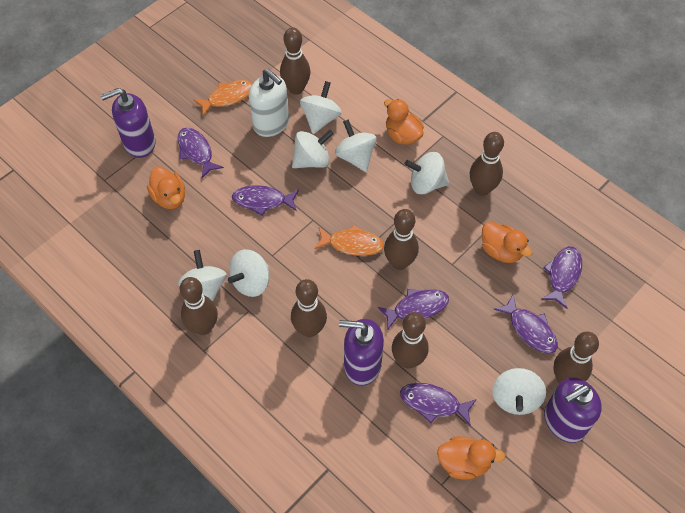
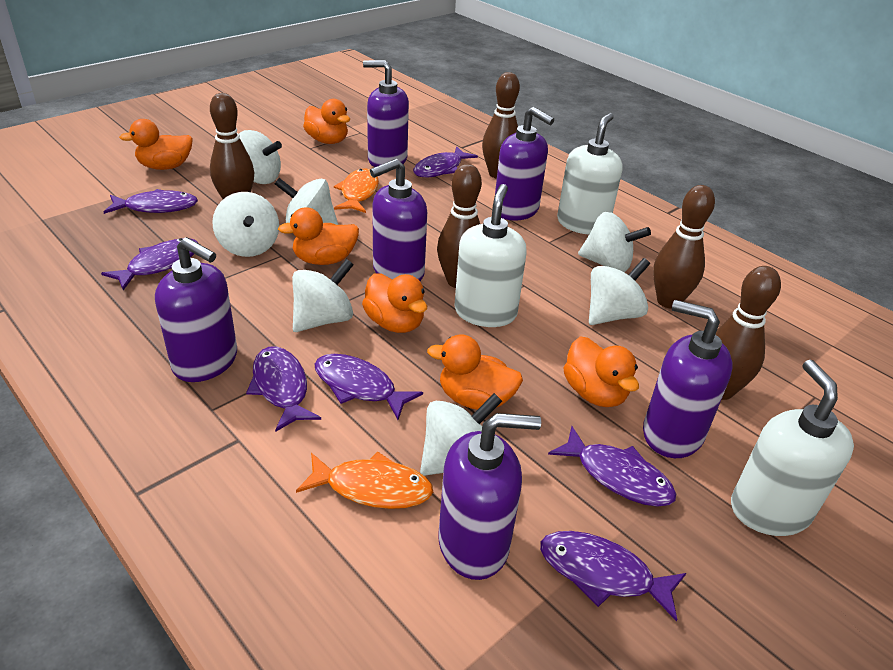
brown bowling pin: 7 -> 5
orange duck: 4 -> 6
purple fish: 6 -> 7
purple soap dispenser: 3 -> 6
white soap dispenser: 1 -> 3

